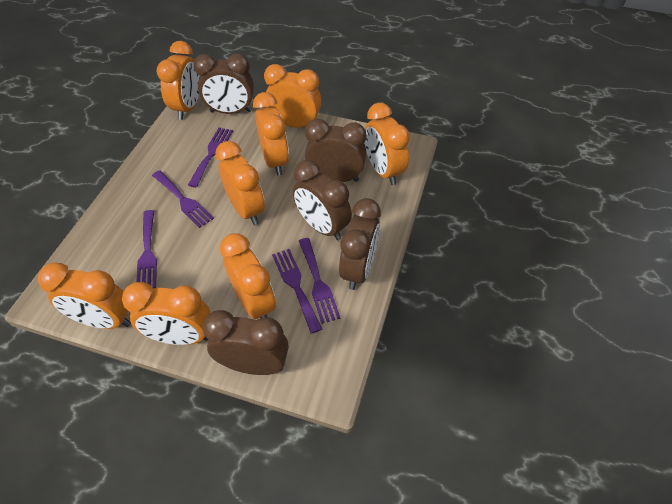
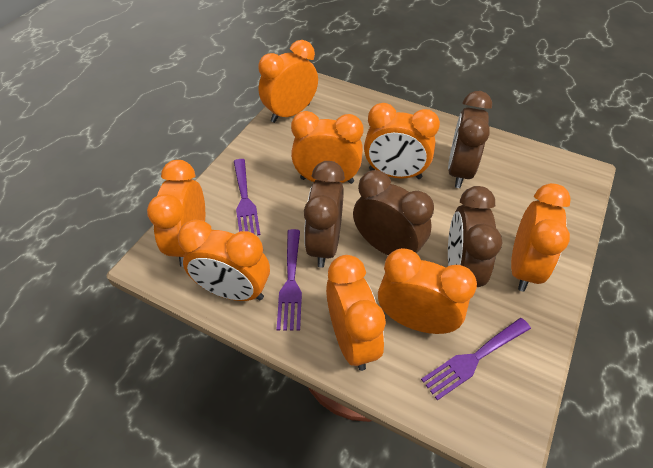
brown clock: 5 -> 4
purple fork: 5 -> 3

